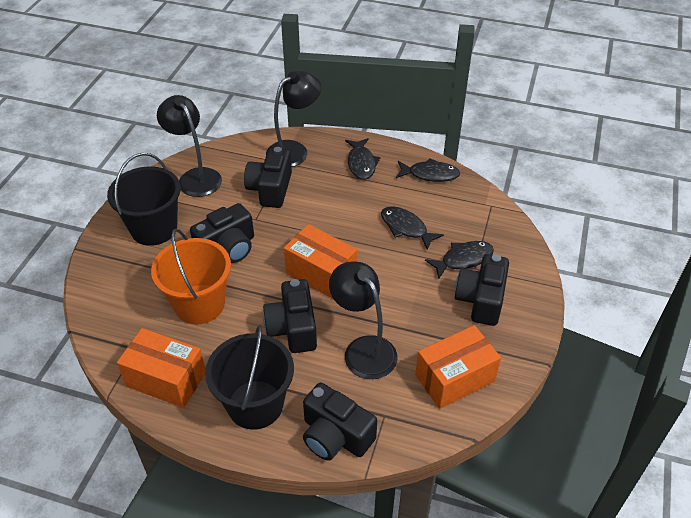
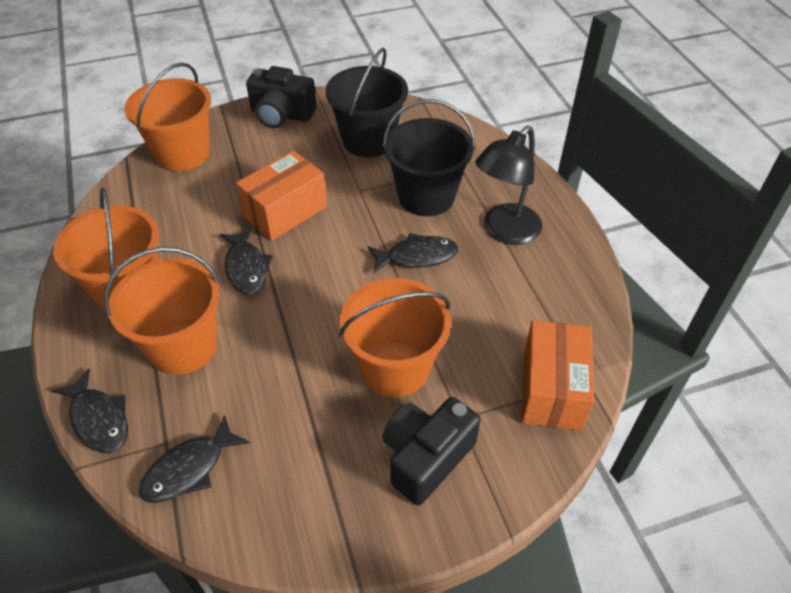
black camera: 5 -> 2
black lamp: 3 -> 1
orange box: 3 -> 2
orange bucket: 1 -> 4

